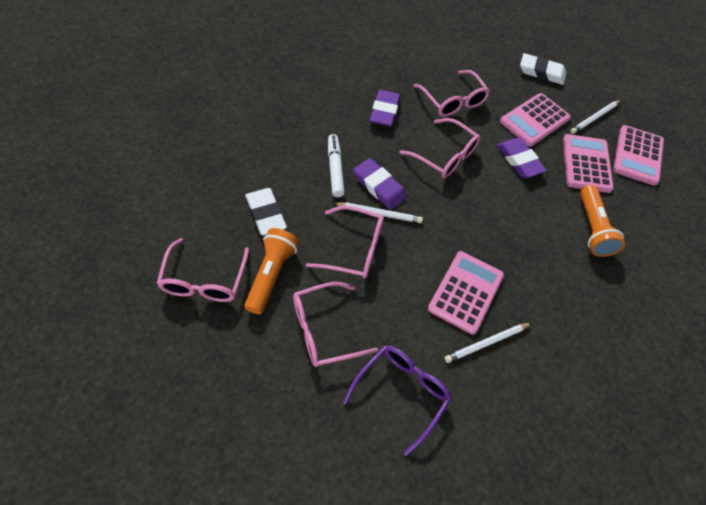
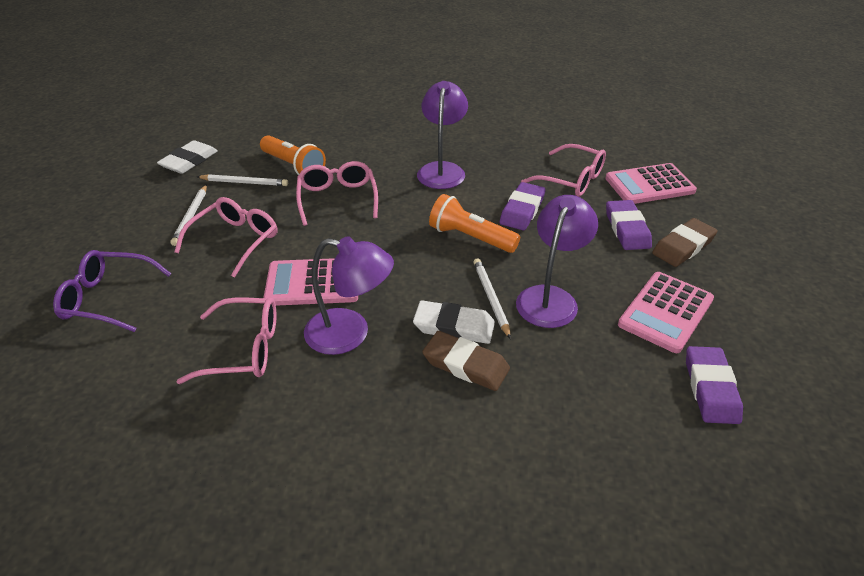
brown eraser: 0 -> 2
pink calculator: 4 -> 3
pink glasses: 5 -> 4
purple lamp: 0 -> 3
white marker: 1 -> 0

